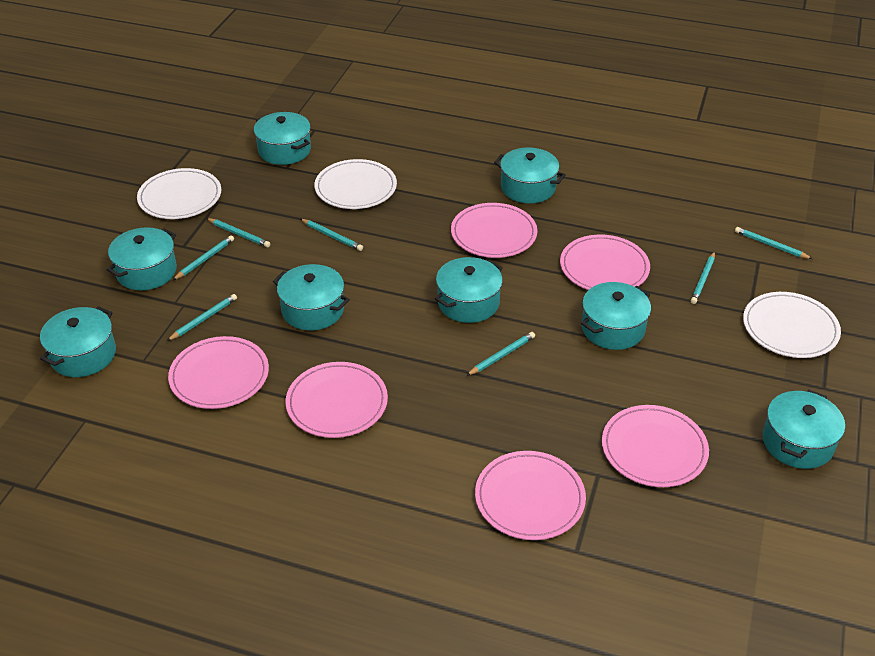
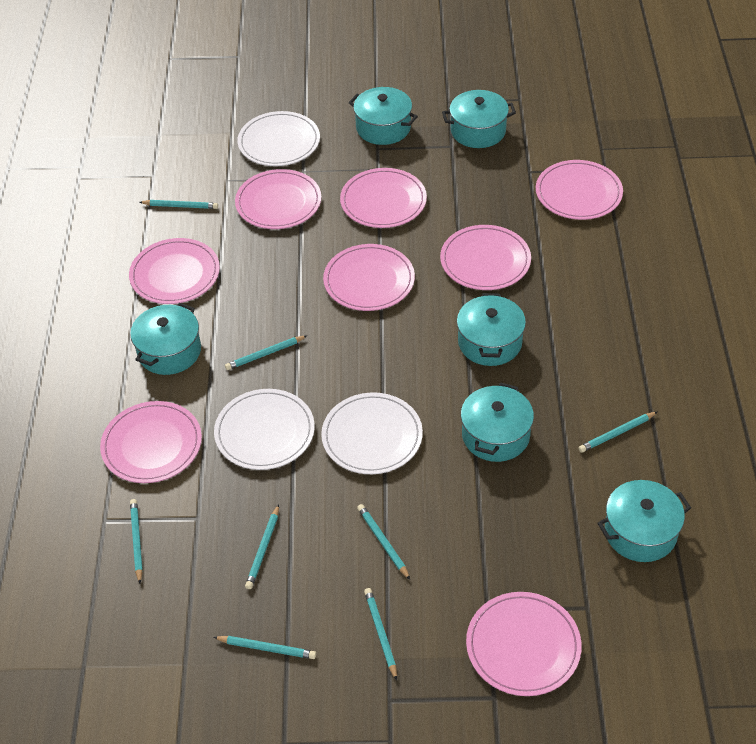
pink plate: 6 -> 8
turquoise pencil: 7 -> 8
turquoise pot: 8 -> 6

